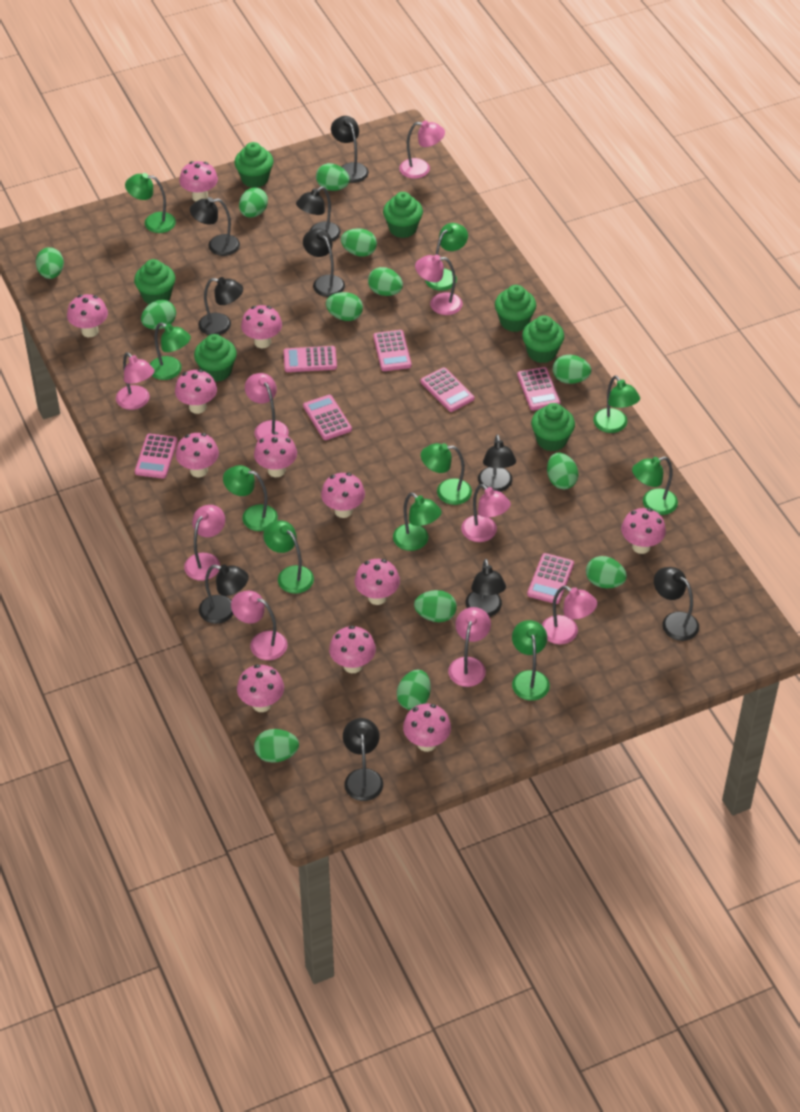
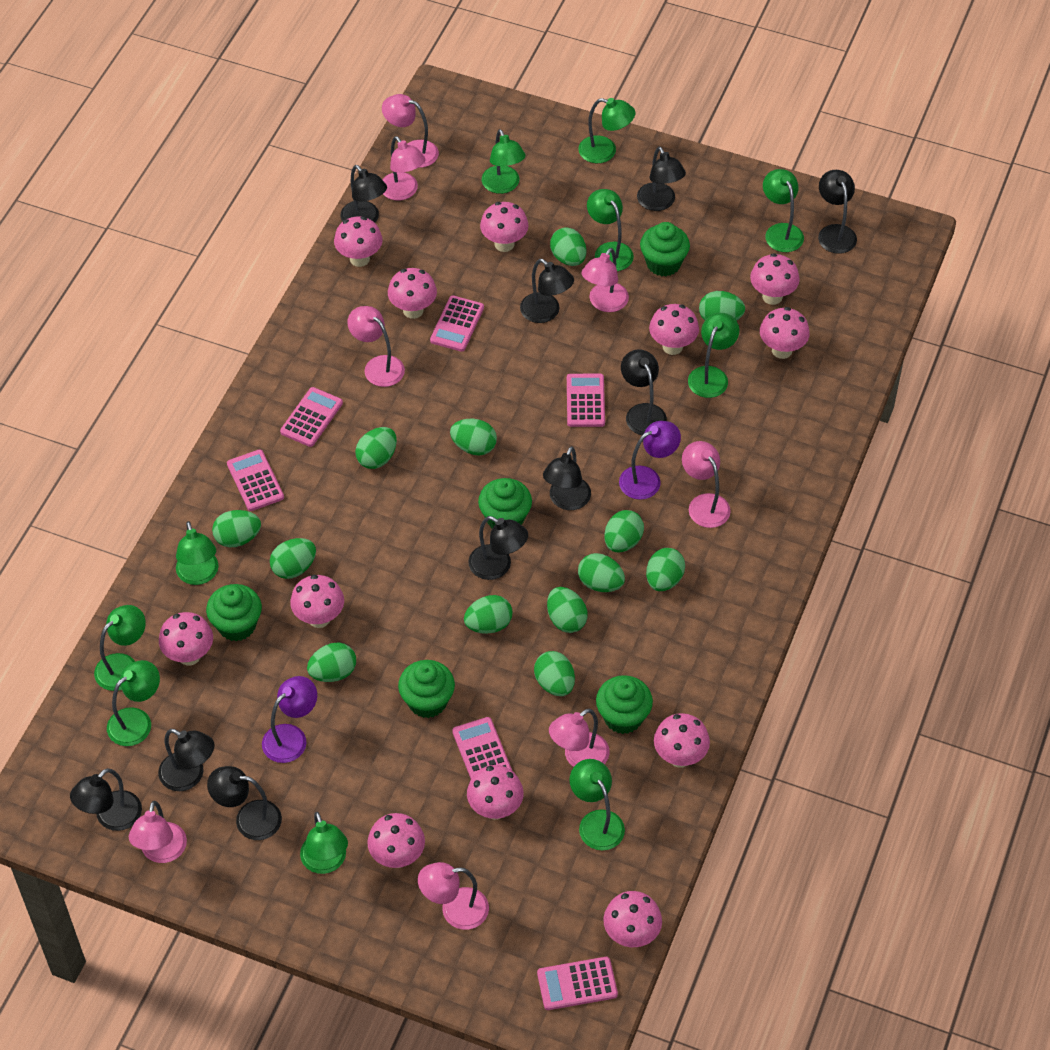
green cupcake: 7 -> 5
pink calculator: 7 -> 6
pink lamp: 9 -> 8
purple lamp: 0 -> 2

